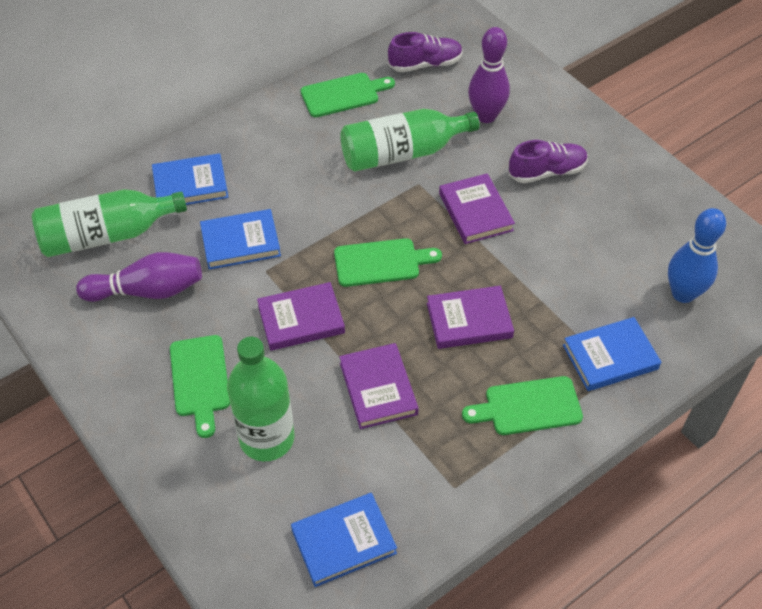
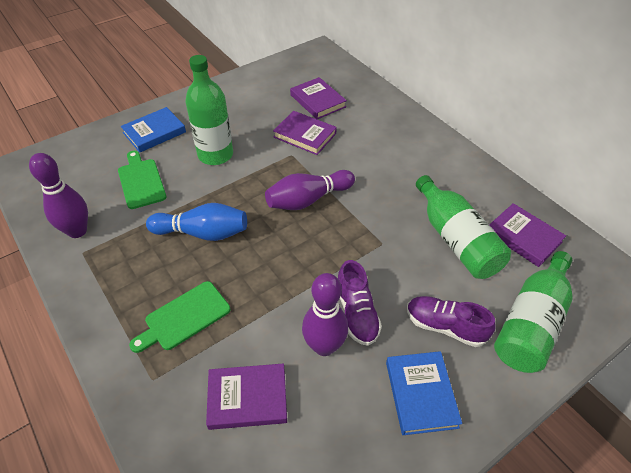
blue book: 4 -> 2
green cutting board: 4 -> 2
purple bowling pin: 2 -> 3

